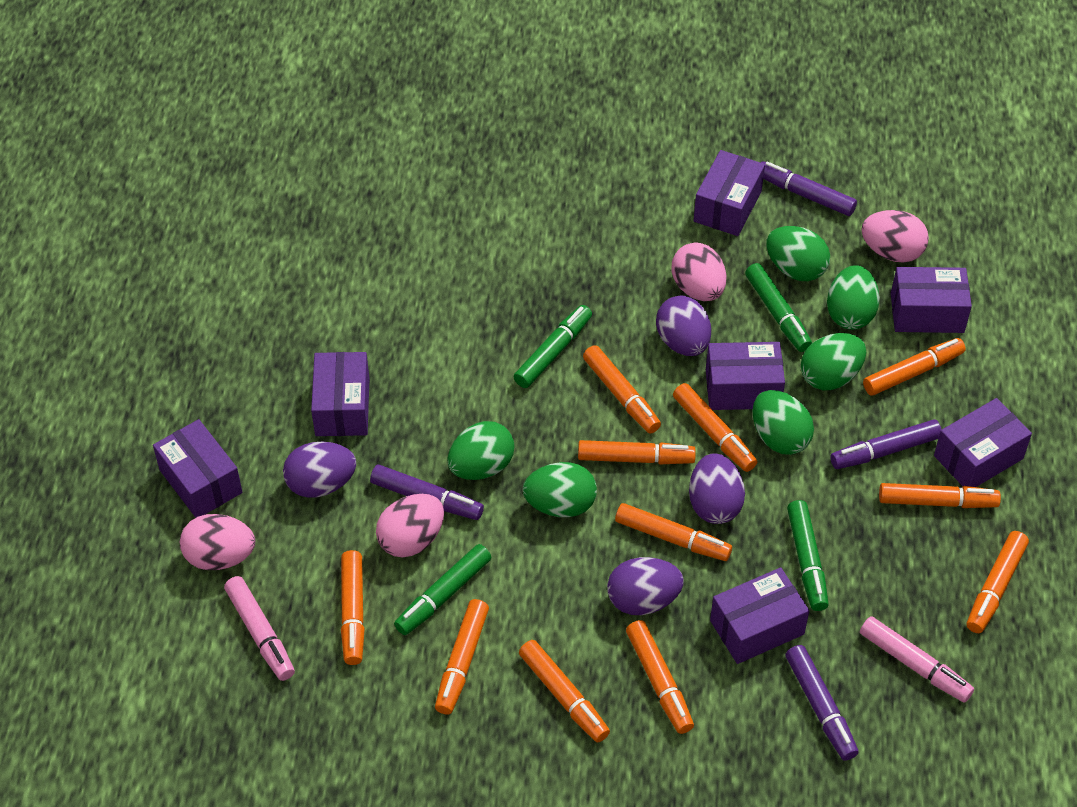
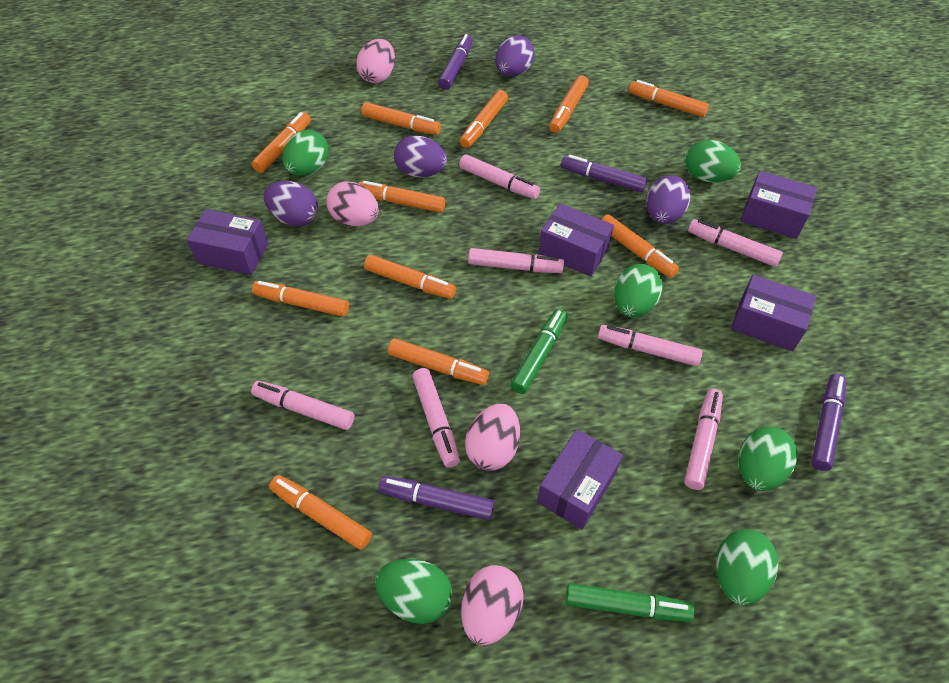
green marker: 4 -> 2
pink marker: 2 -> 7
purple box: 7 -> 5

